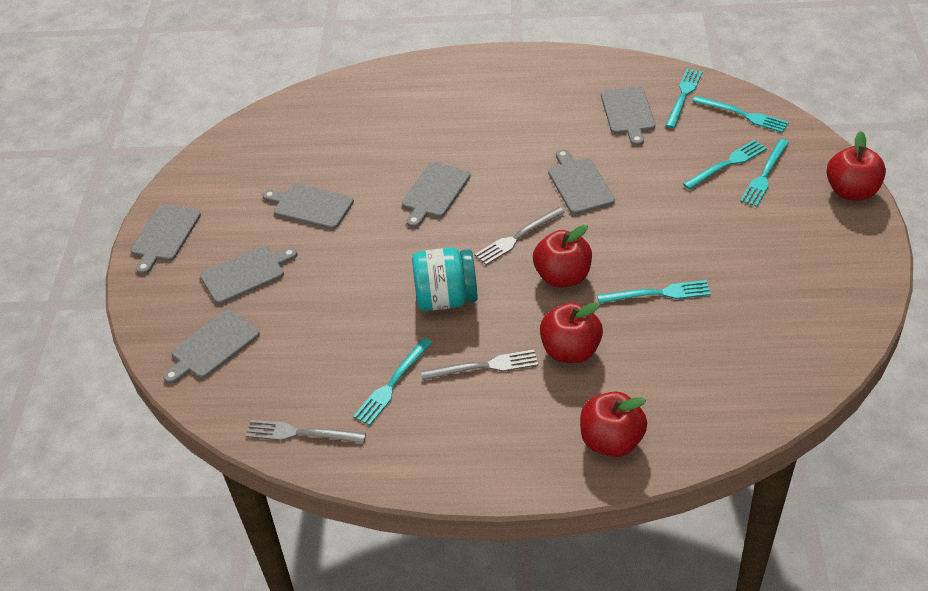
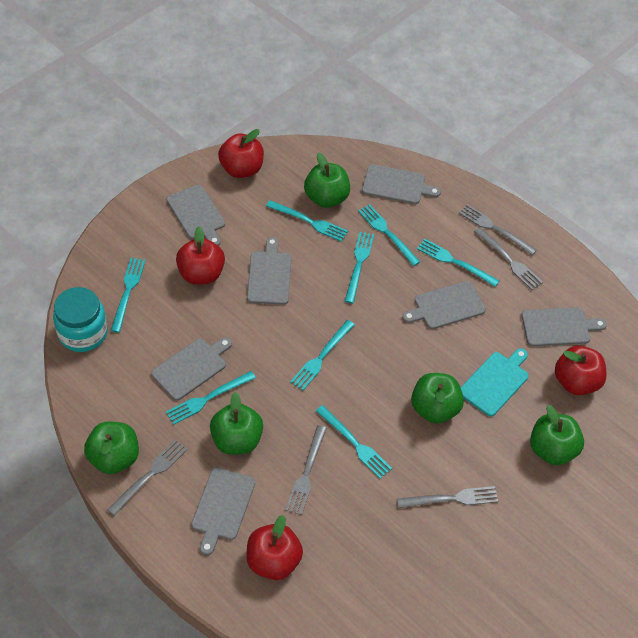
green apple: 0 -> 5
grey fork: 3 -> 5
turquoise cutting board: 0 -> 1
turquoise fork: 6 -> 8

